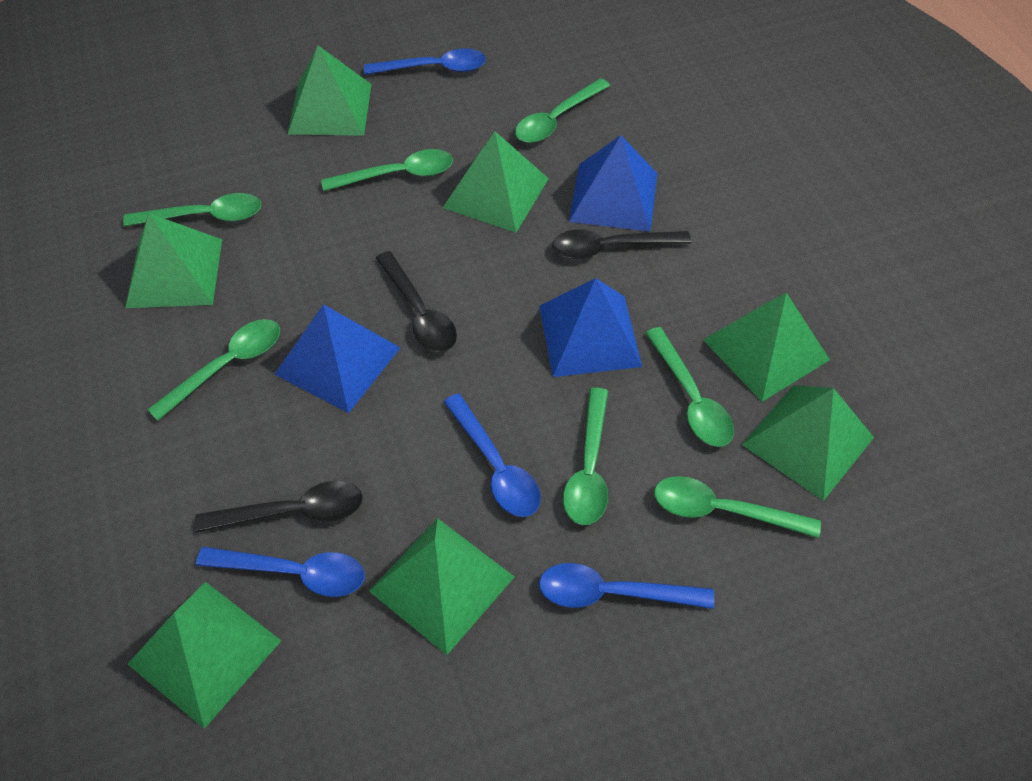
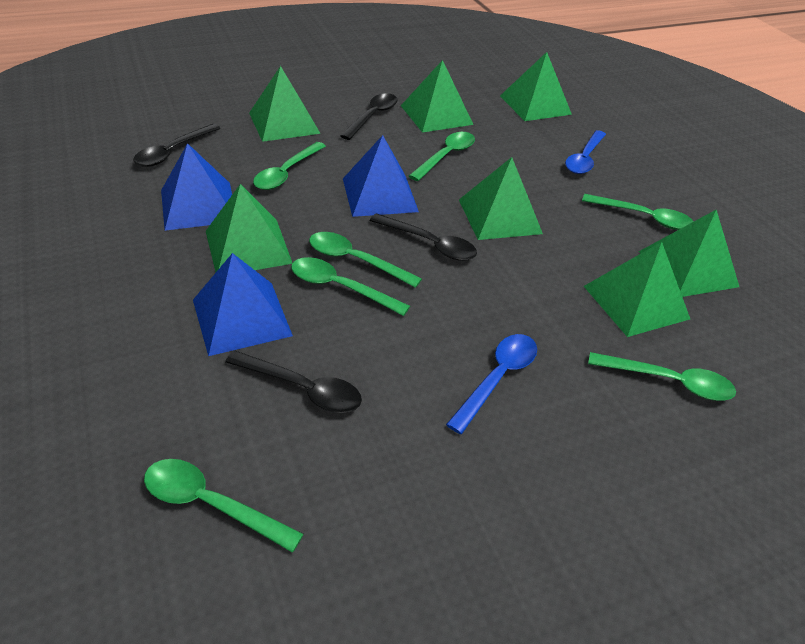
black spoon: 3 -> 4
blue spoon: 4 -> 2

